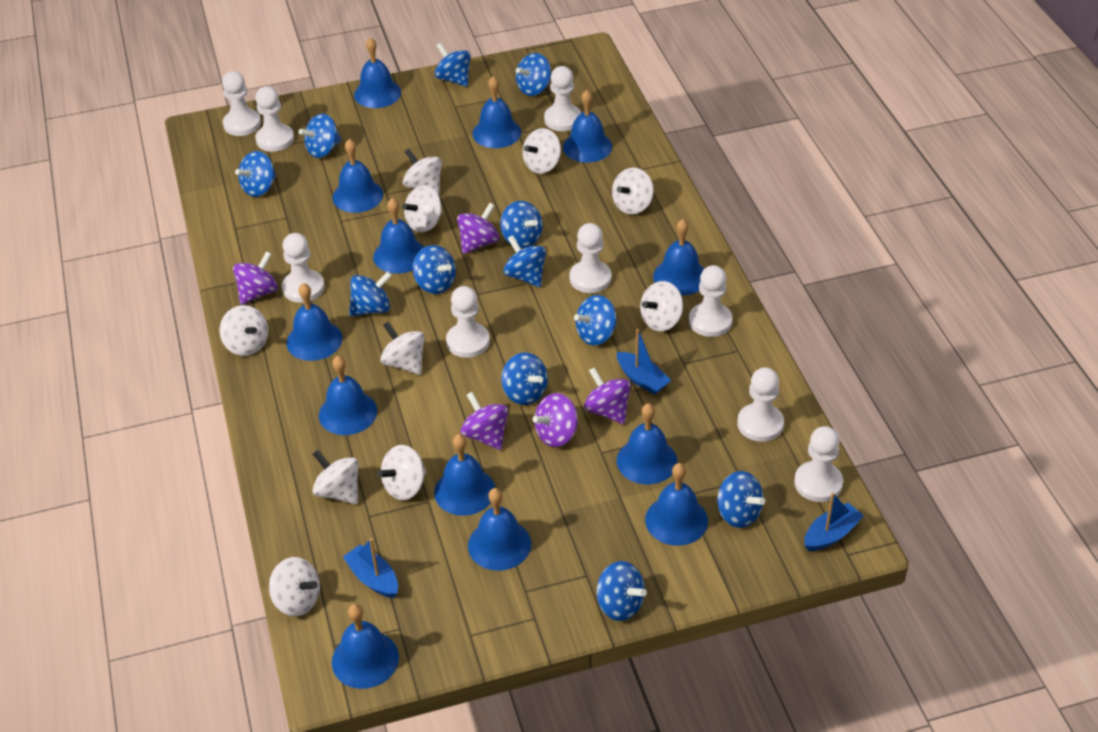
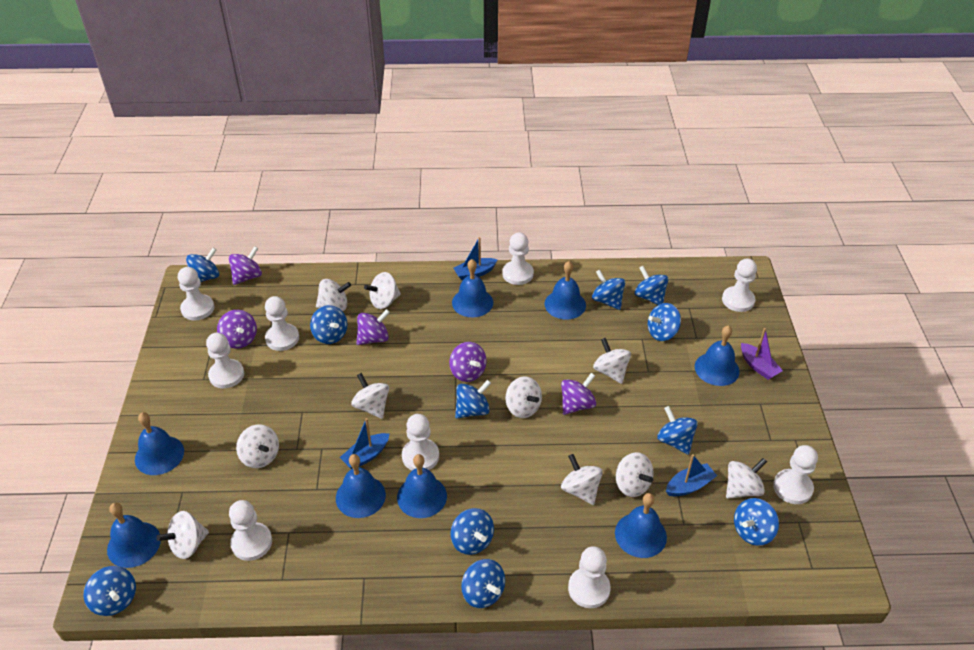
blue bell: 13 -> 8
blue spinning top: 12 -> 11
purple boat: 0 -> 1

